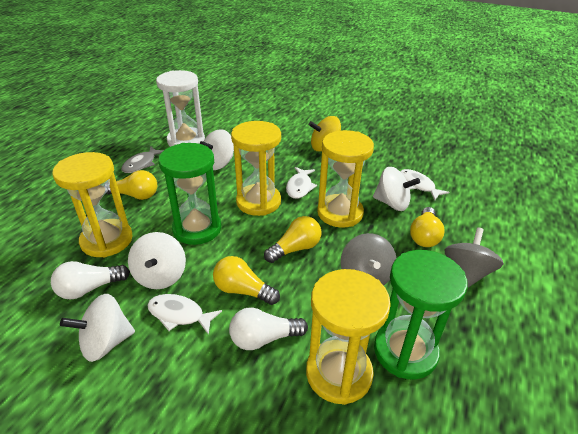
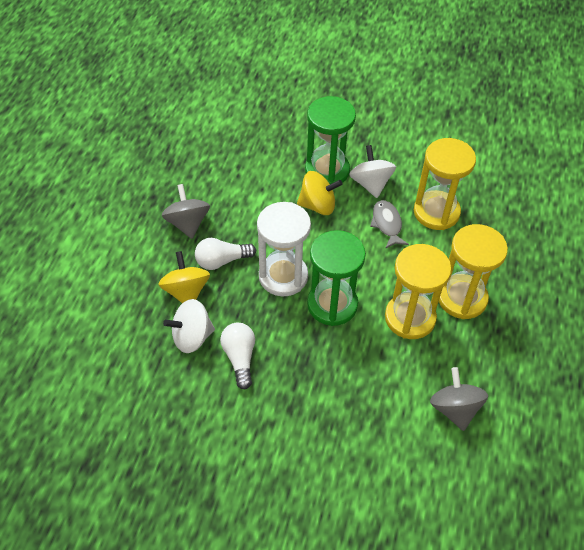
white fish: 3 -> 0
white spinning top: 4 -> 2
yellow hourglass: 4 -> 3
yellow light bulb: 4 -> 0
yellow spinning top: 1 -> 2

